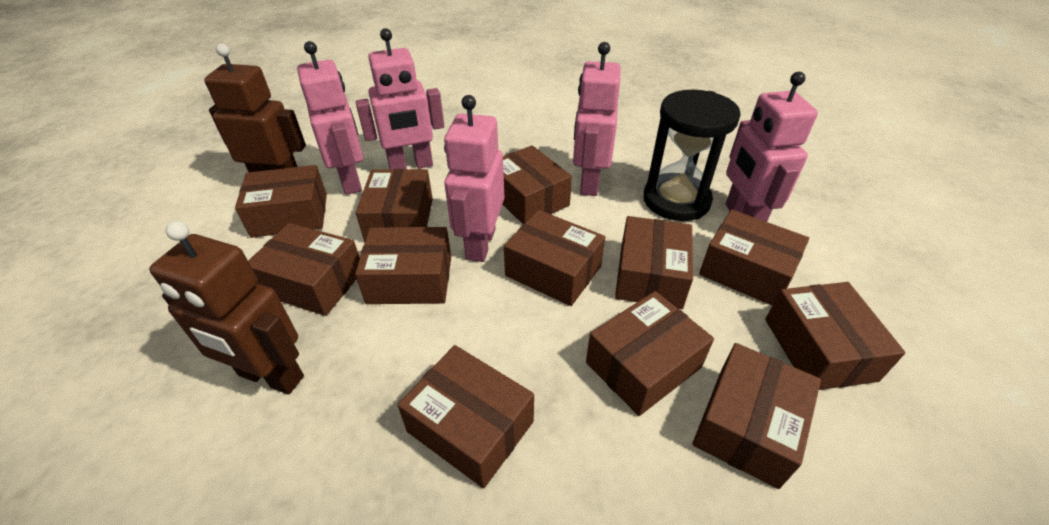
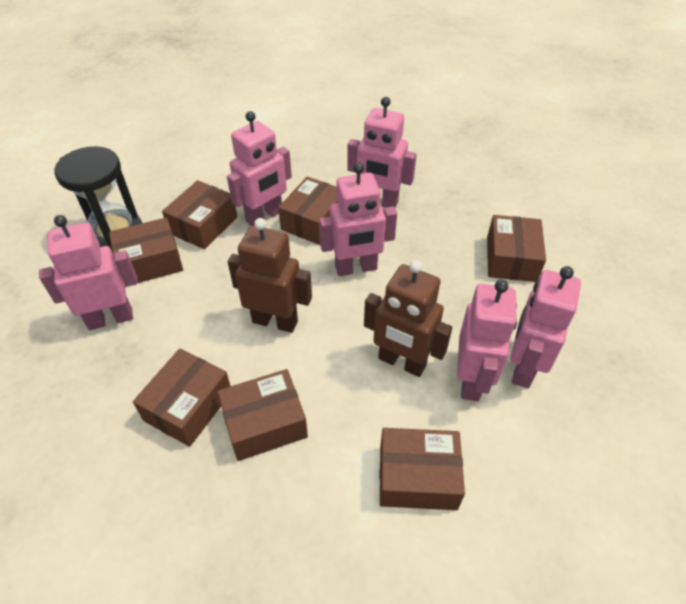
brown box: 12 -> 7
pink robot: 5 -> 6

